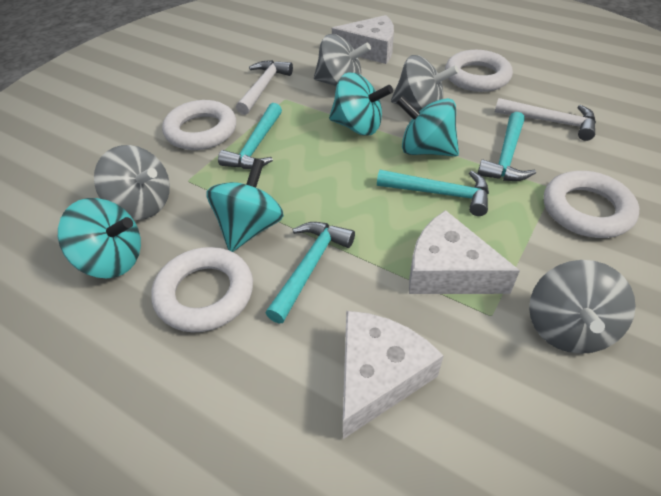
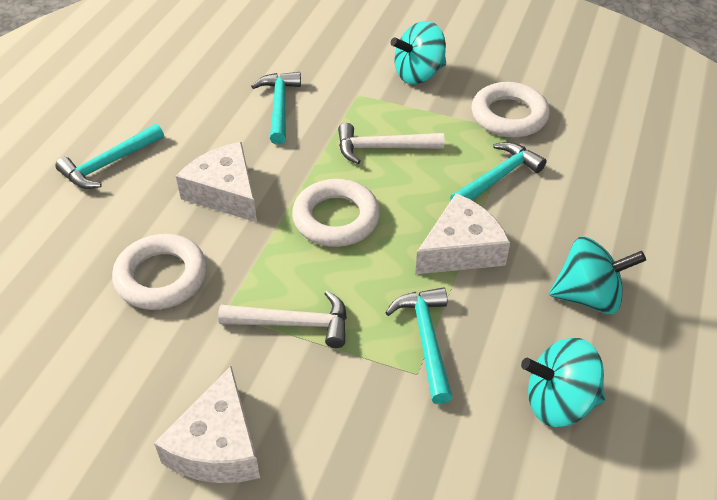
grey spinning top: 4 -> 0
turquoise spinning top: 4 -> 3
white ring: 4 -> 3

